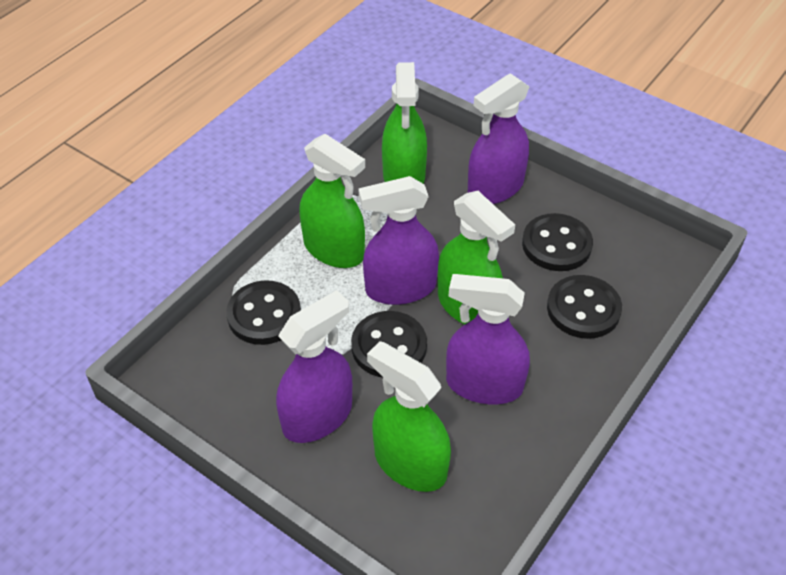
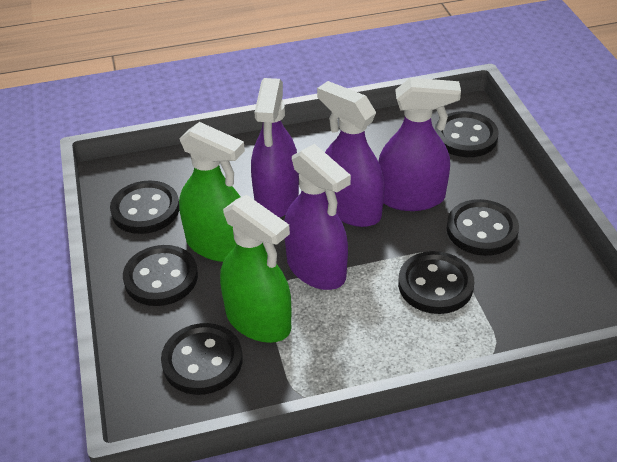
black button: 4 -> 6
green spray bottle: 4 -> 2

